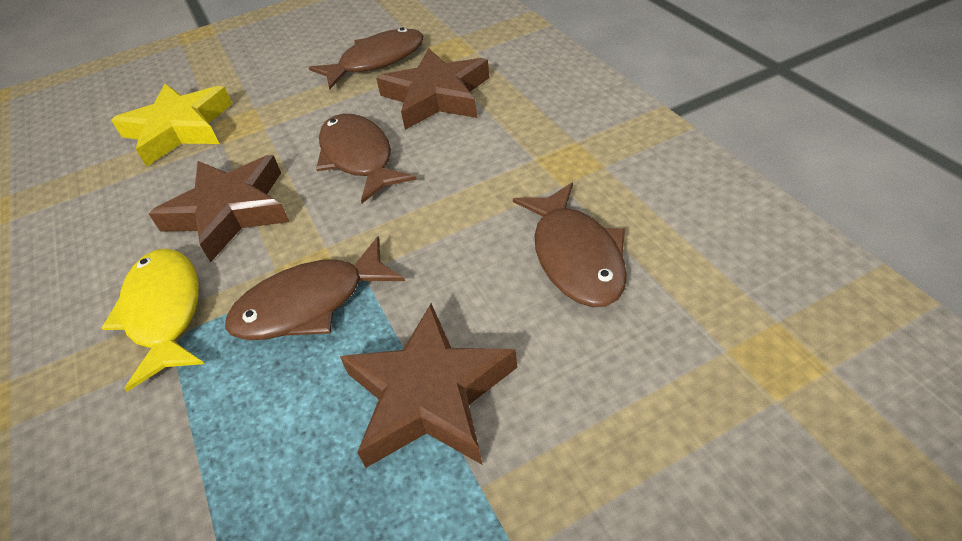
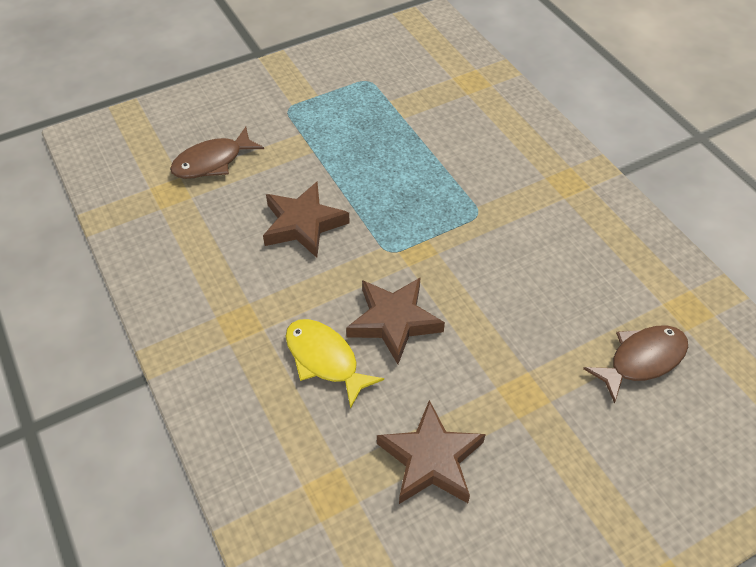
brown fish: 4 -> 2
yellow star: 1 -> 0

